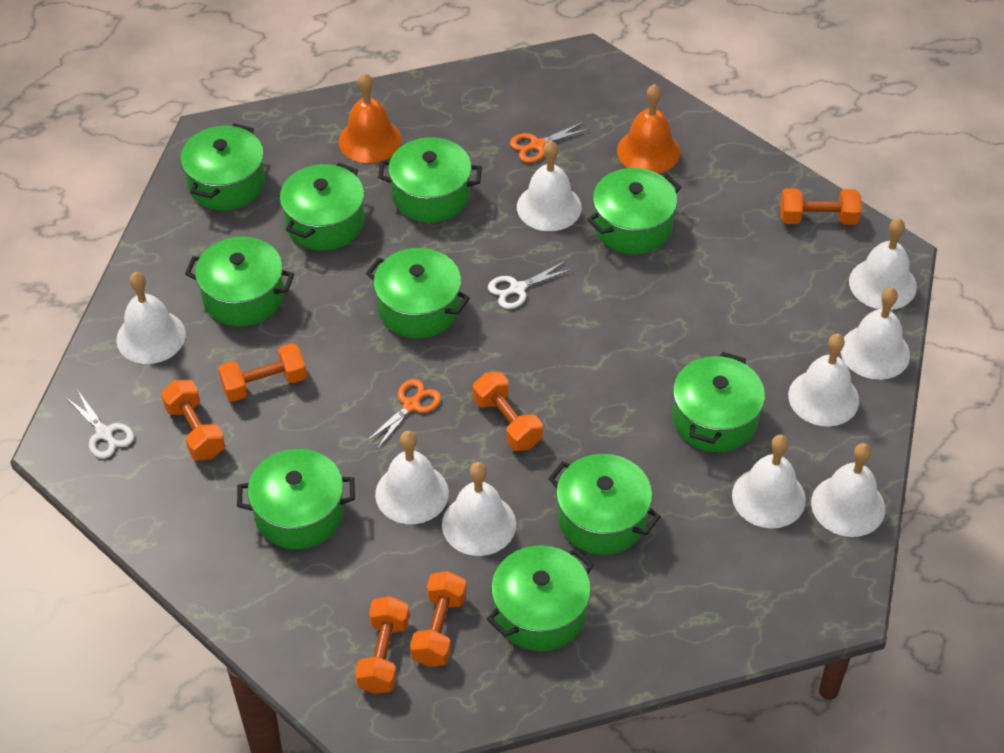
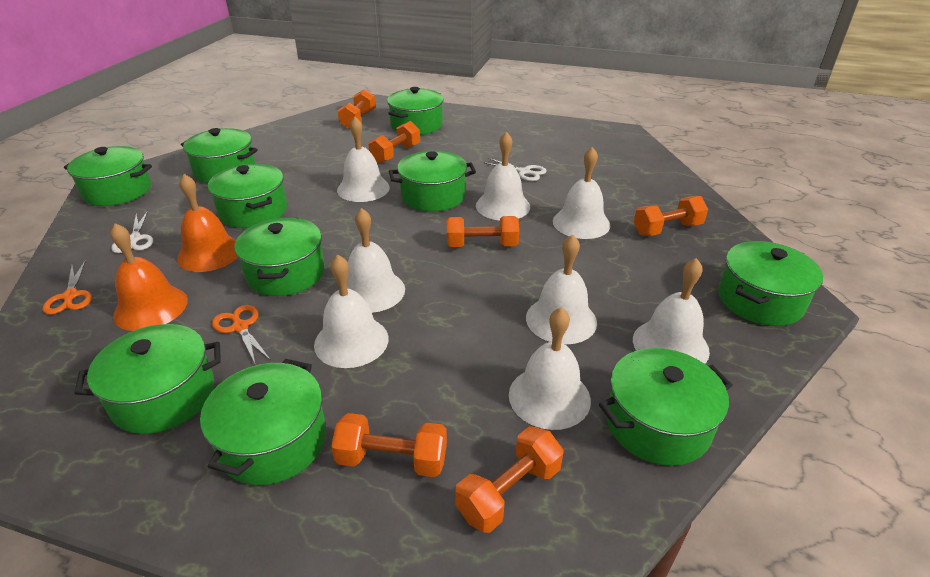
white bell: 9 -> 8

